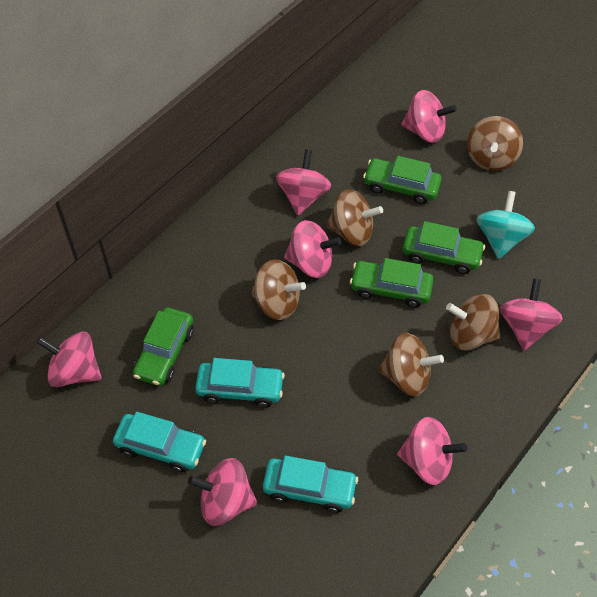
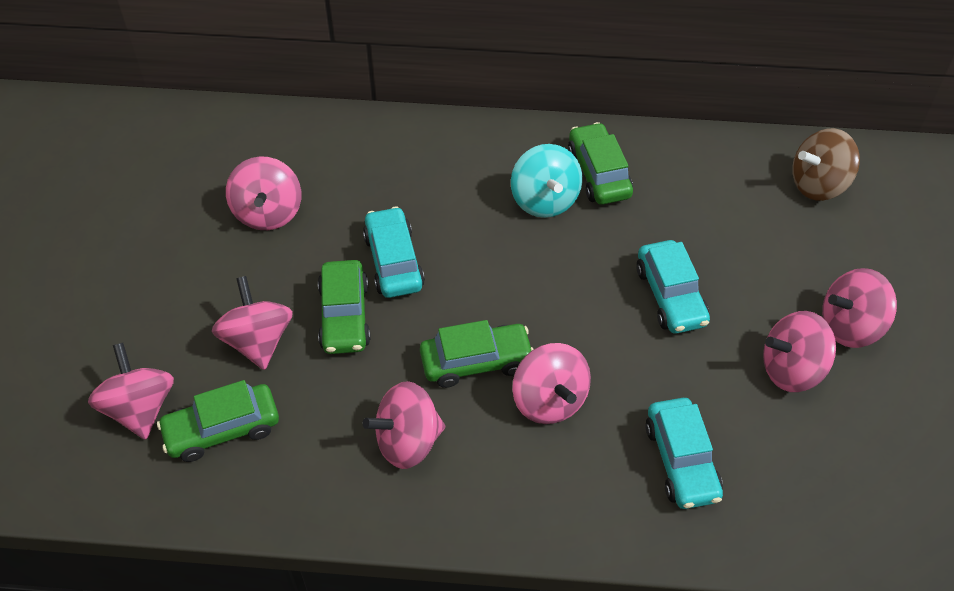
brown spinning top: 5 -> 1

